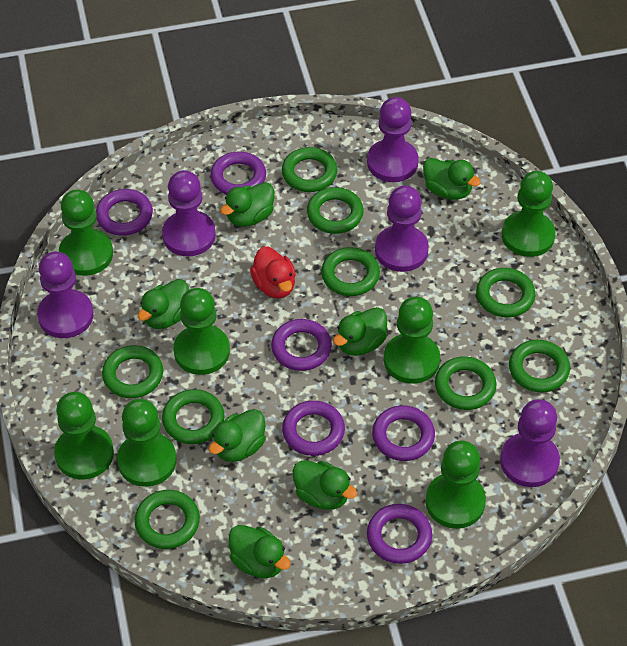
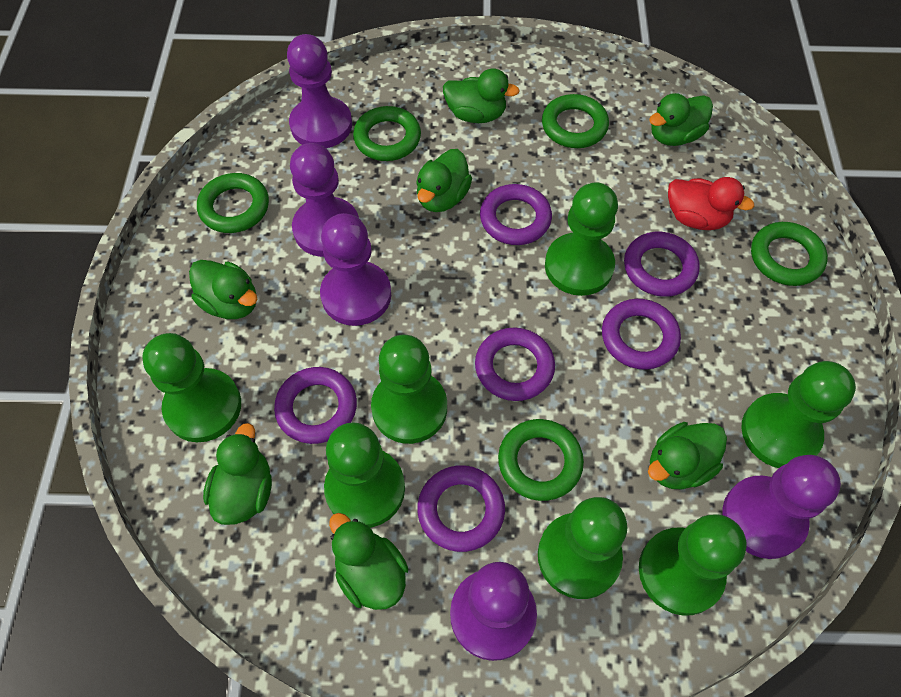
green ring: 9 -> 5

